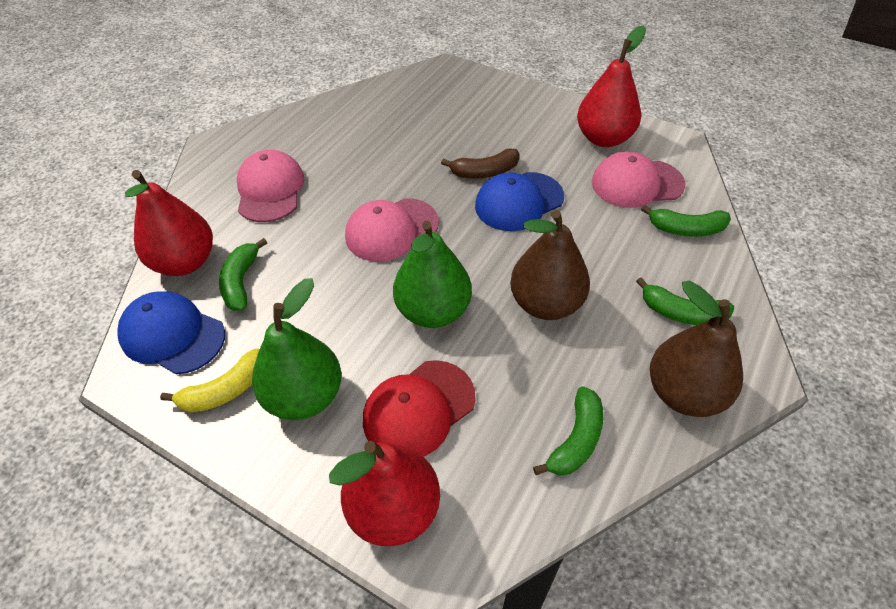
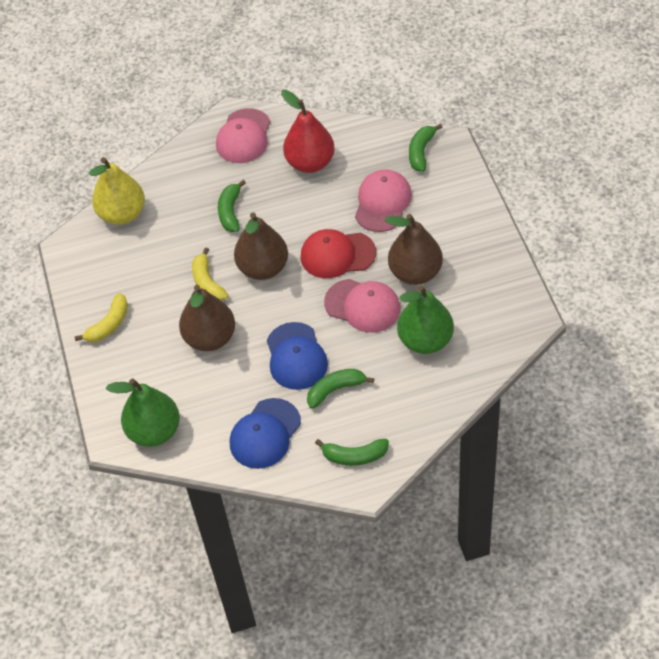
brown banana: 1 -> 0
brown pear: 2 -> 3
red pear: 3 -> 1
yellow banana: 1 -> 2
yellow pear: 0 -> 1

